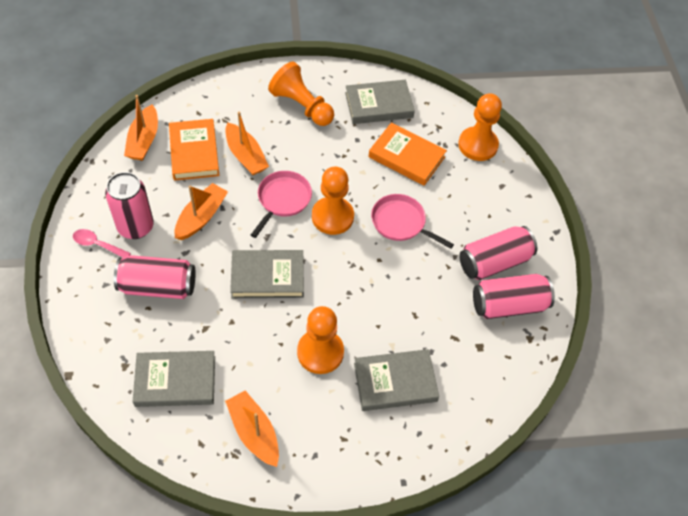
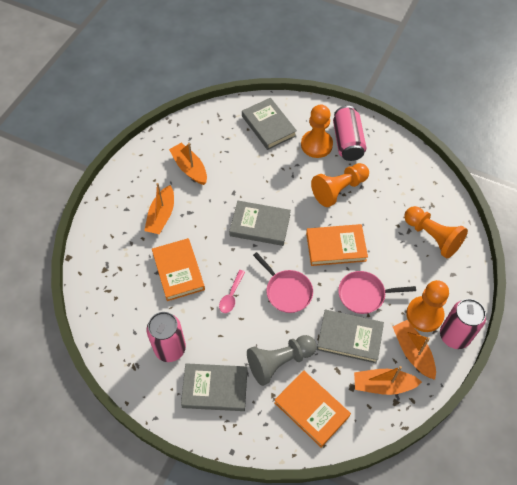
grey pawn: 0 -> 1
orange book: 2 -> 3
pink can: 4 -> 3

